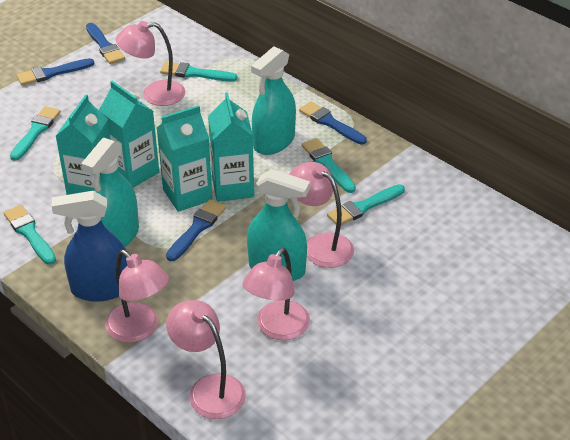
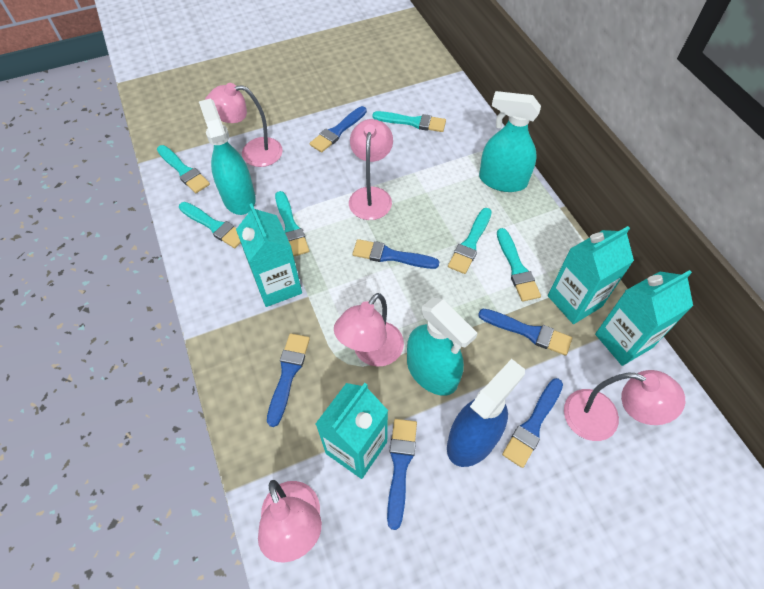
blue brush: 4 -> 6
turquoise brush: 5 -> 6

